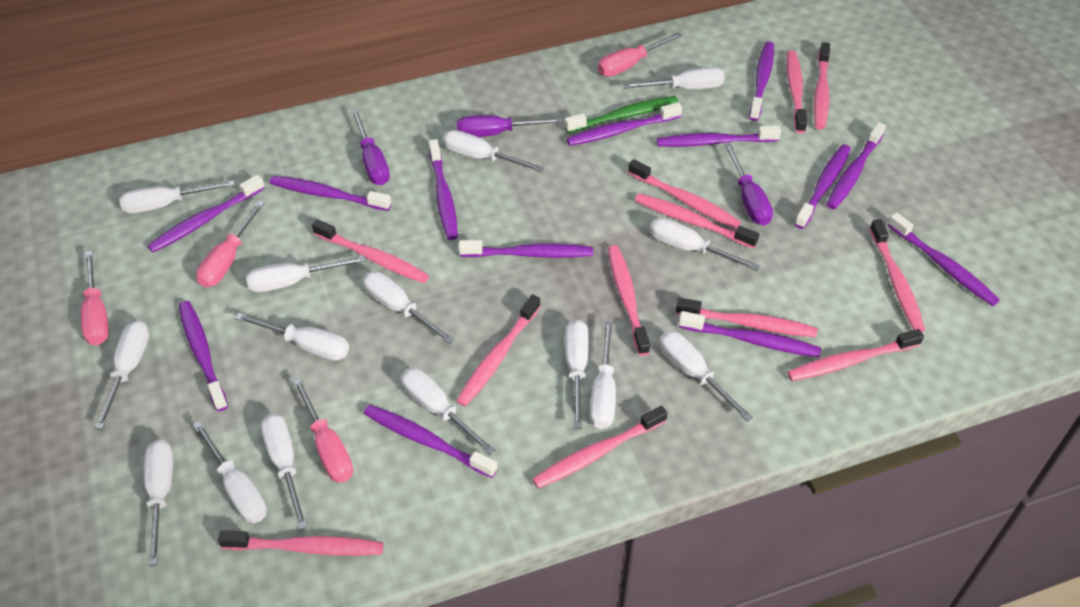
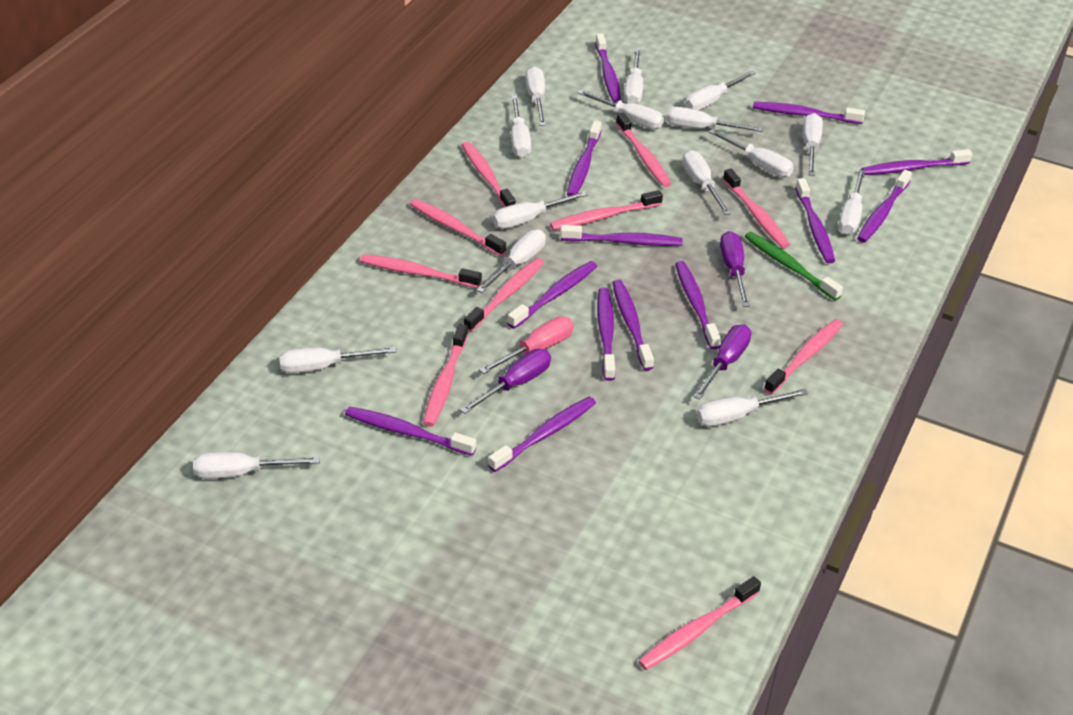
pink screwdriver: 4 -> 1
pink toothbrush: 12 -> 10

